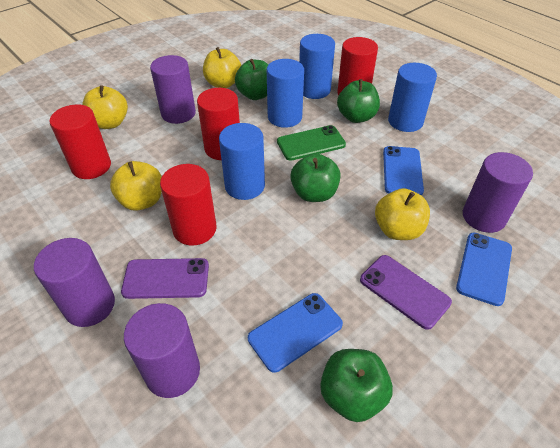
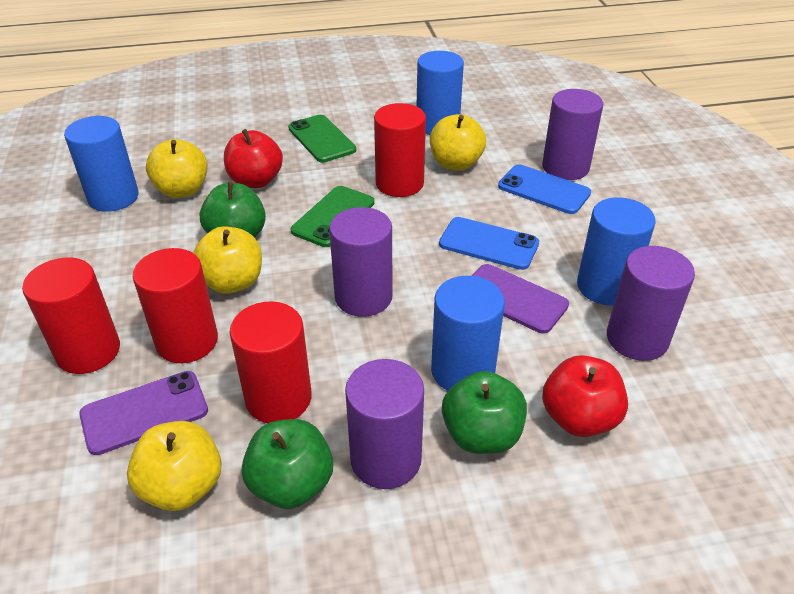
blue phone: 3 -> 2
green apple: 4 -> 3
green phone: 1 -> 2
red apple: 0 -> 2

